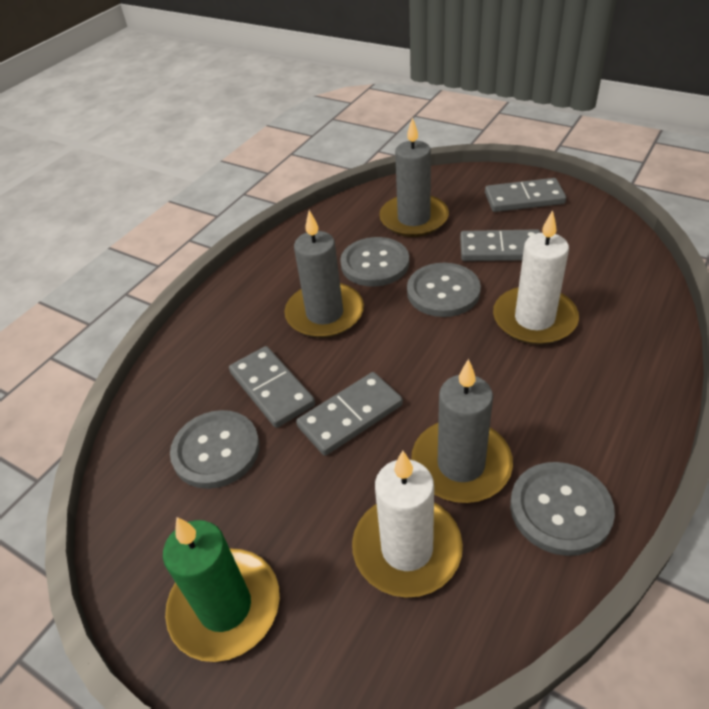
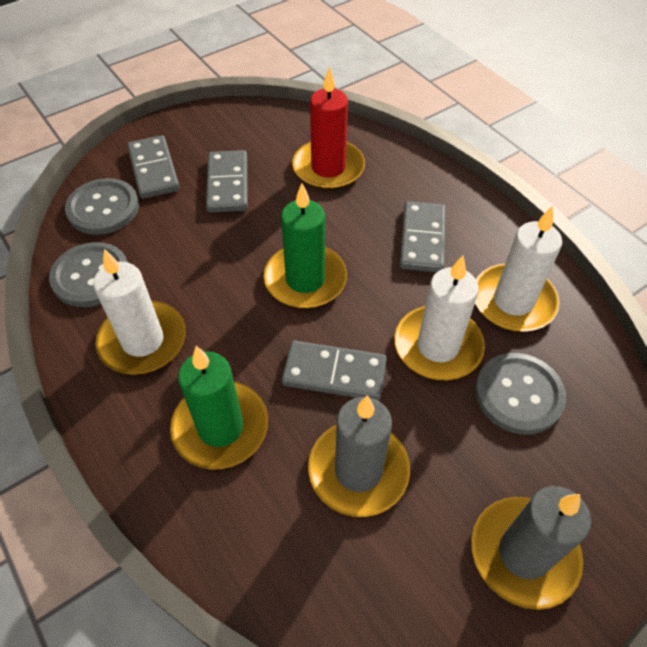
green candle: 1 -> 2
grey button: 4 -> 3
grey candle: 3 -> 2
red candle: 0 -> 1
white candle: 2 -> 3

